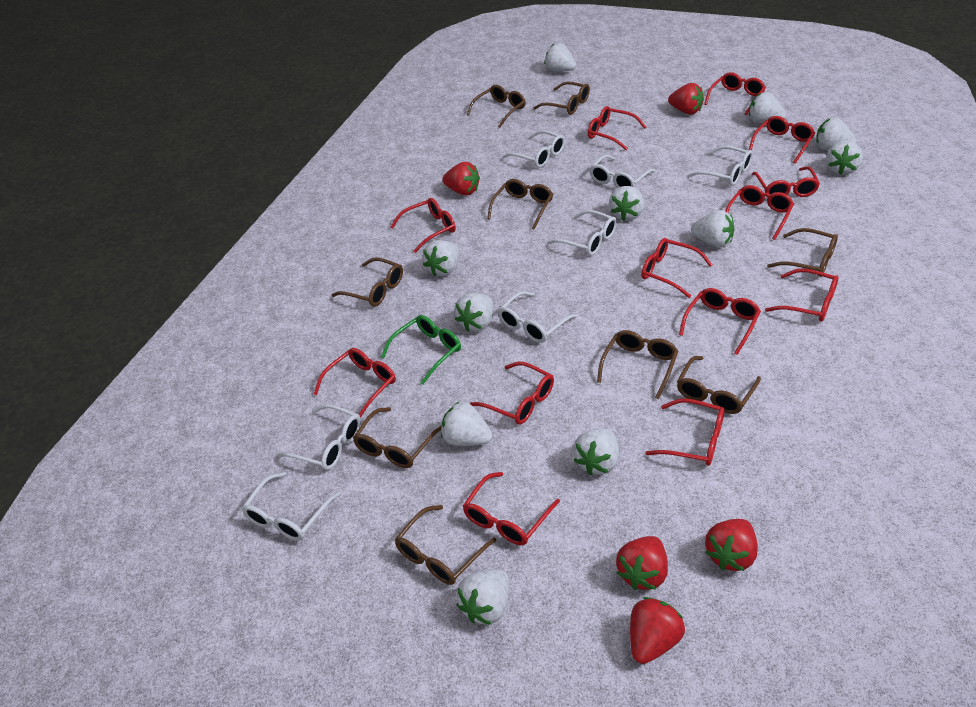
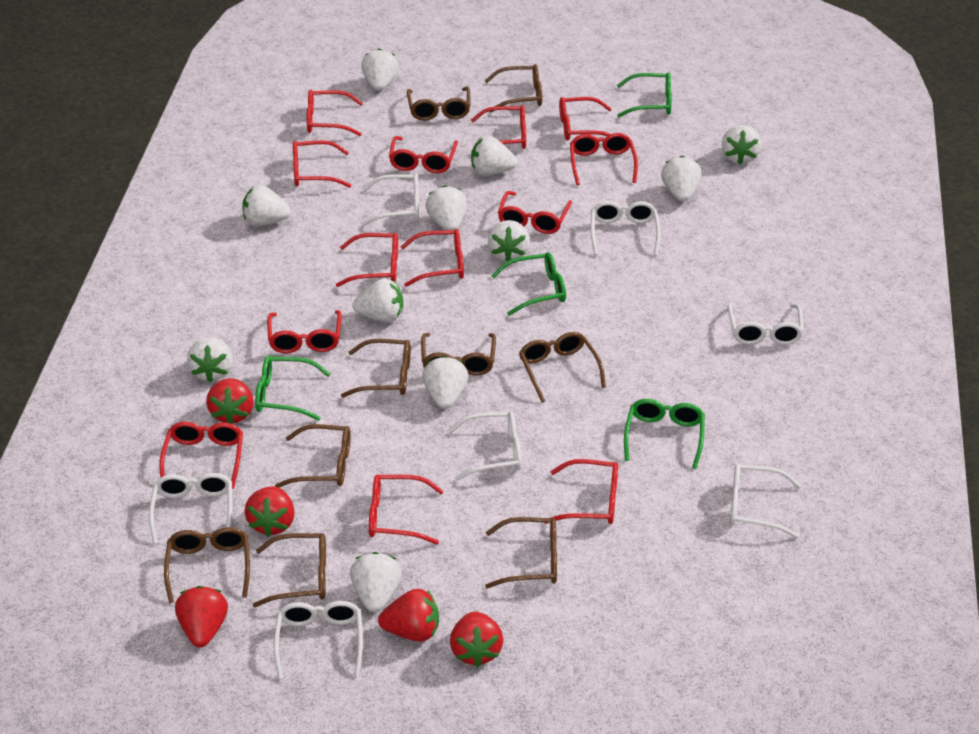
green glasses: 1 -> 4

